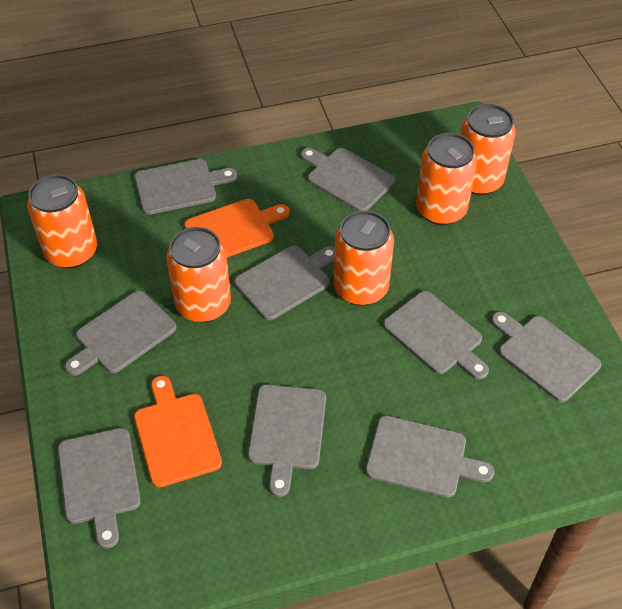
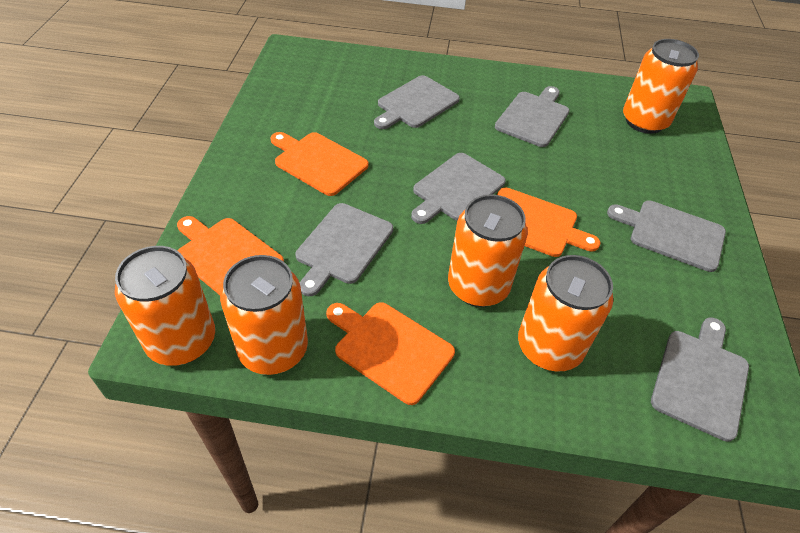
grey cutting board: 9 -> 6
orange cutting board: 2 -> 4

